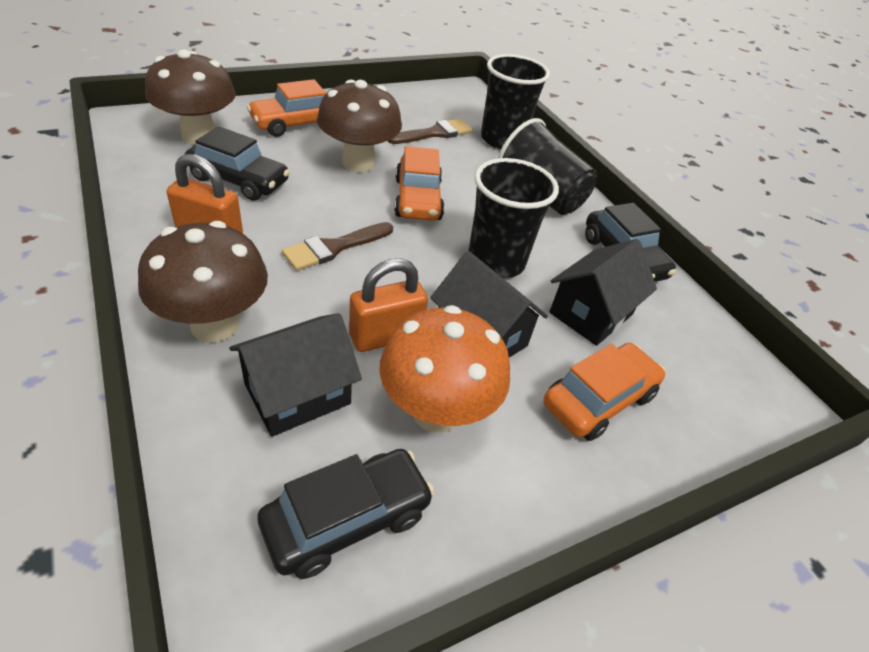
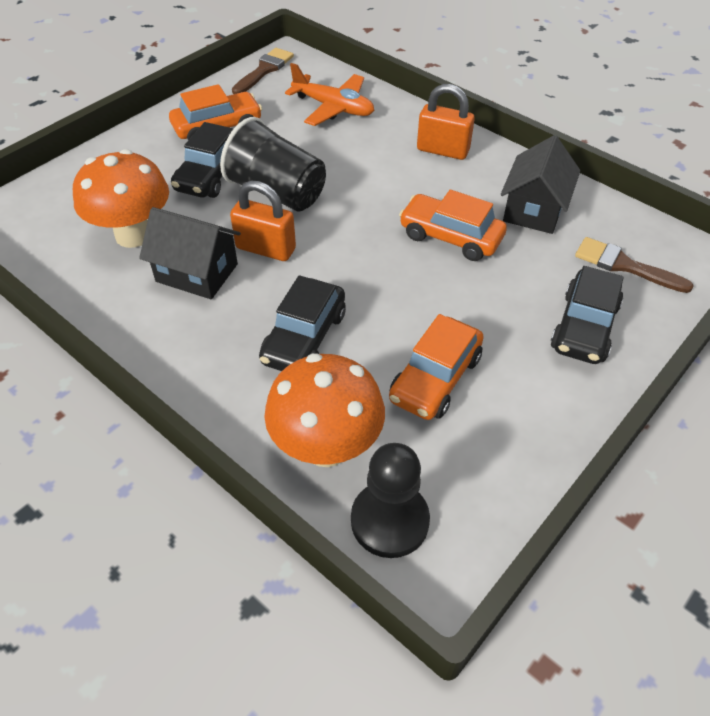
black cup: 3 -> 1
black house: 3 -> 2
black pawn: 0 -> 1
brown mushroom: 3 -> 0
orange mushroom: 1 -> 2
orange plane: 0 -> 1

